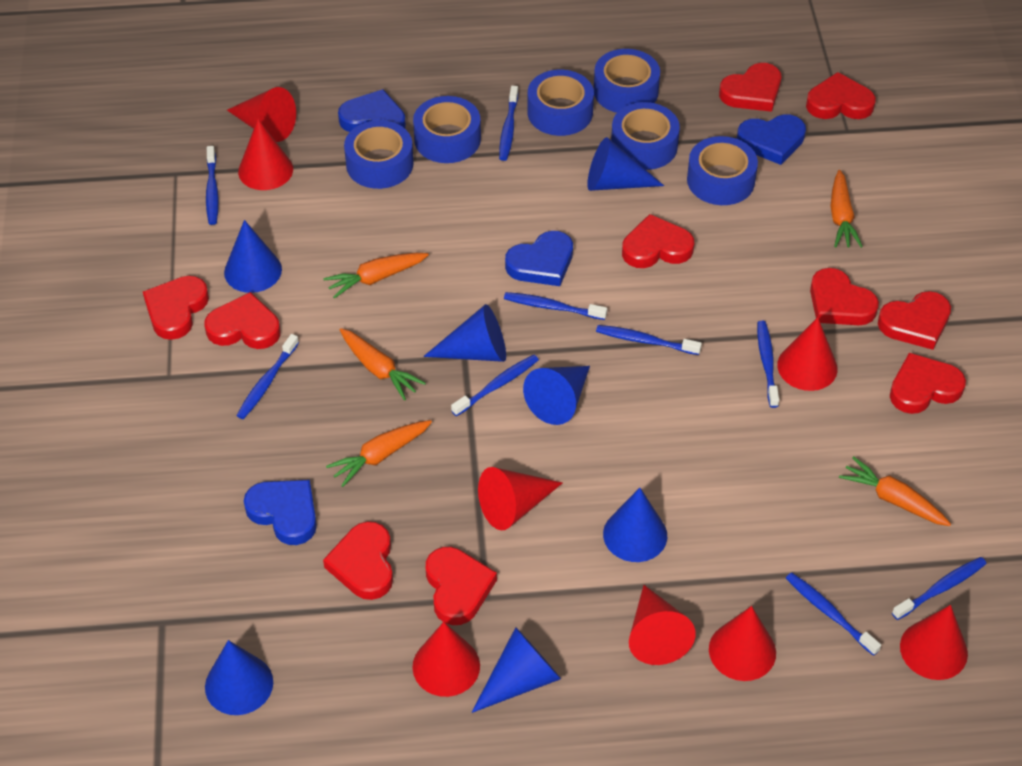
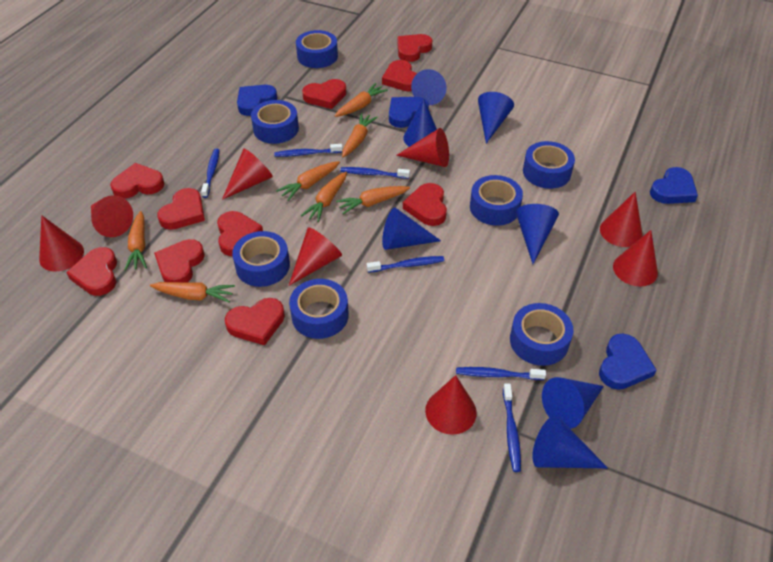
blue tape: 6 -> 7
blue toothbrush: 9 -> 6
orange carrot: 5 -> 7

